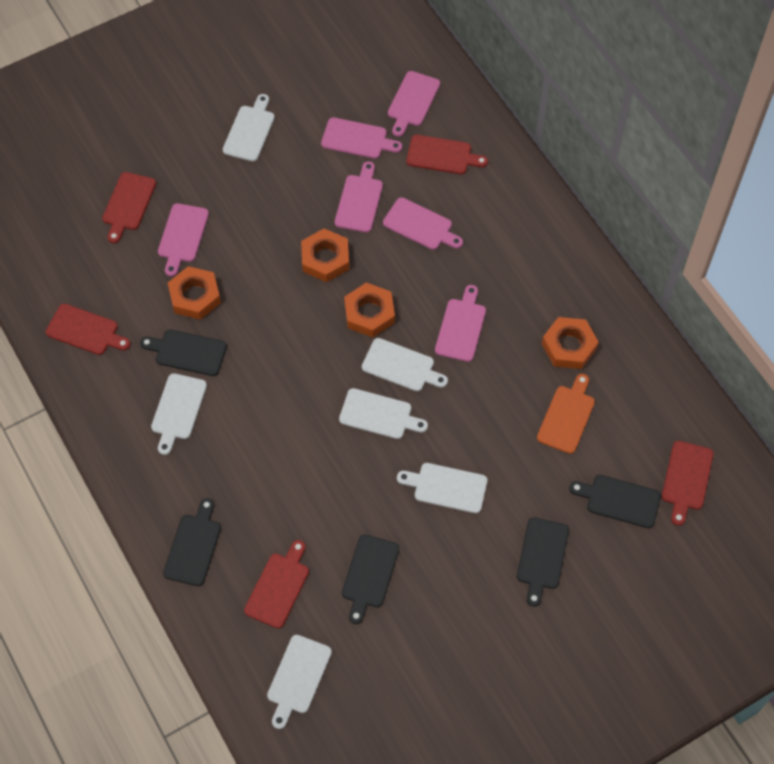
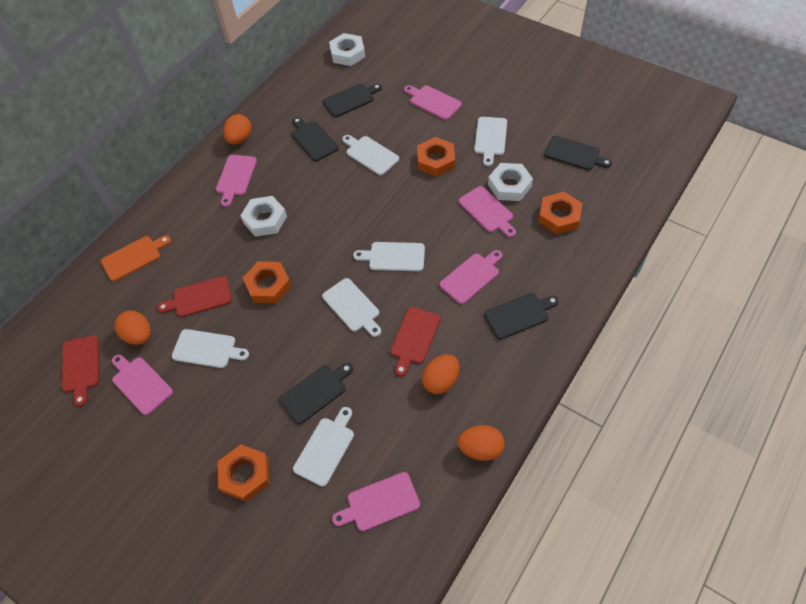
orange egg: 0 -> 4
red cutting board: 5 -> 3
white nut: 0 -> 3

